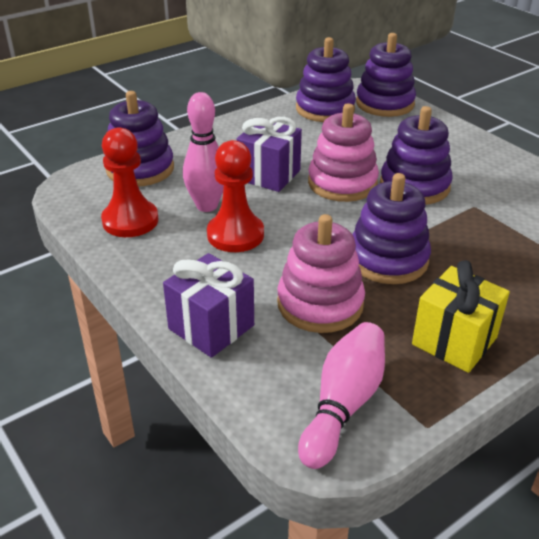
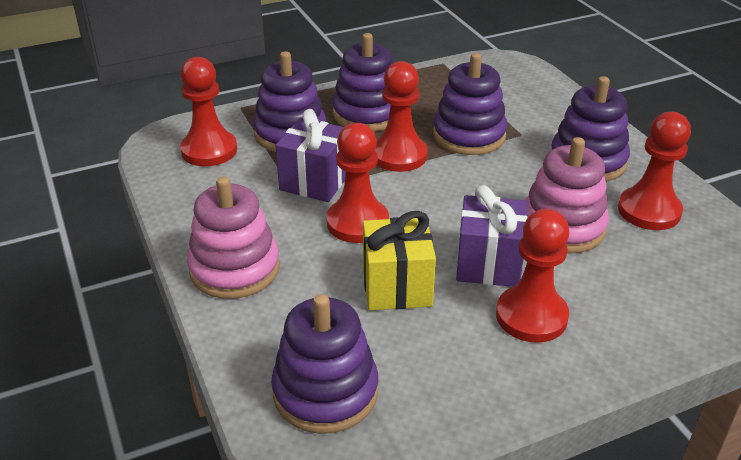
pink bowling pin: 2 -> 0
red pawn: 2 -> 5

